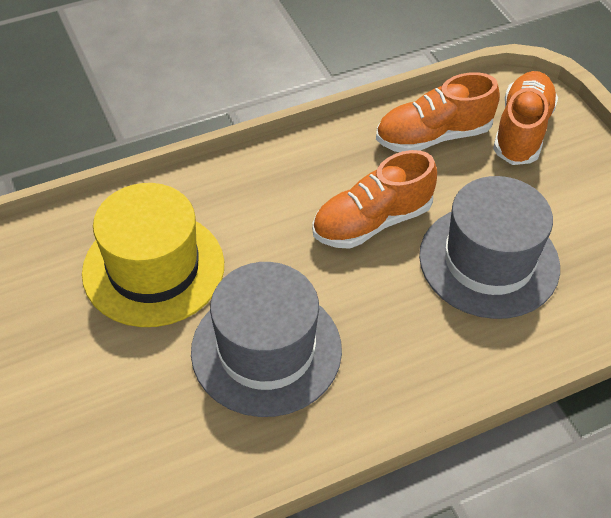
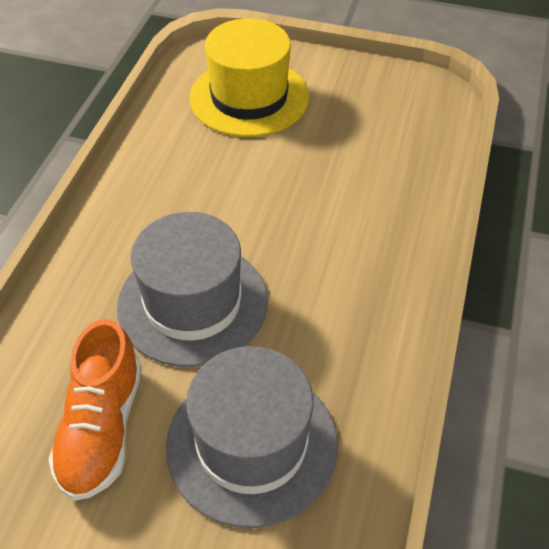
orange shoe: 3 -> 1

